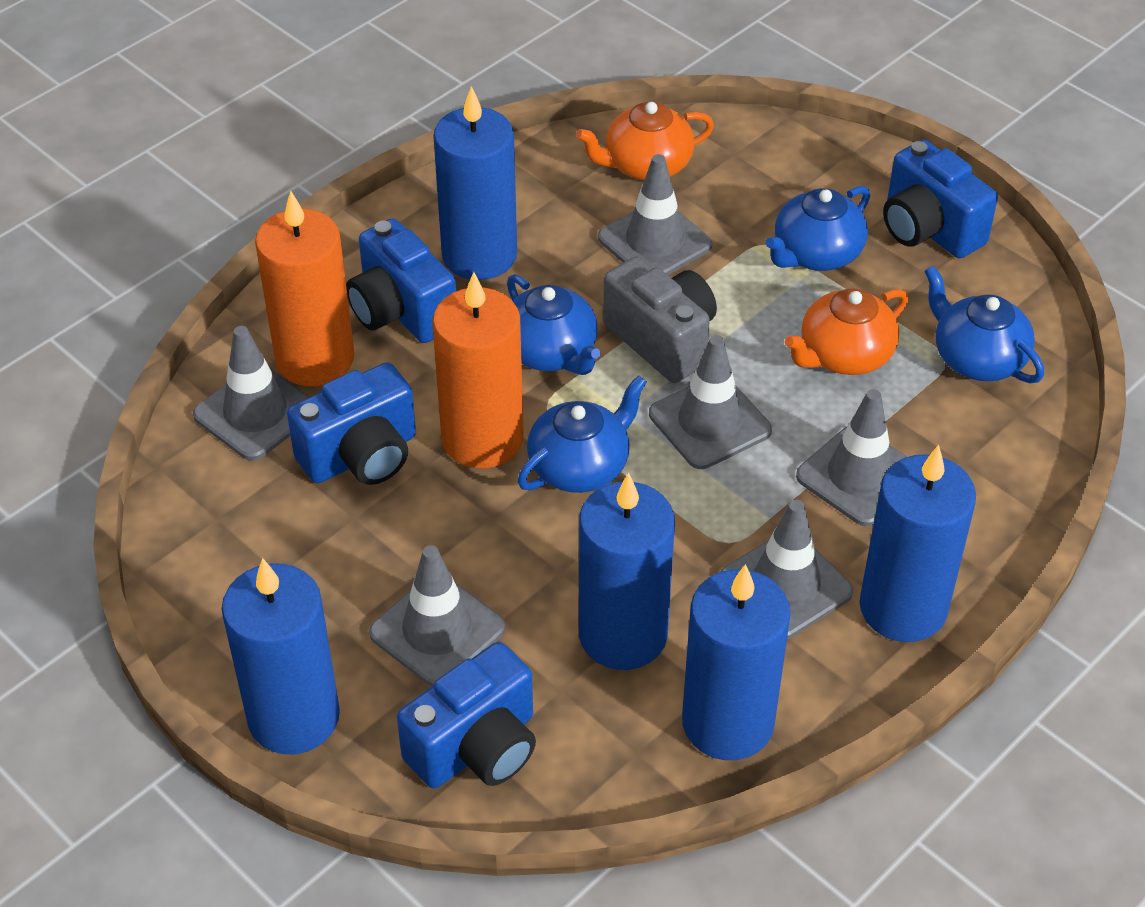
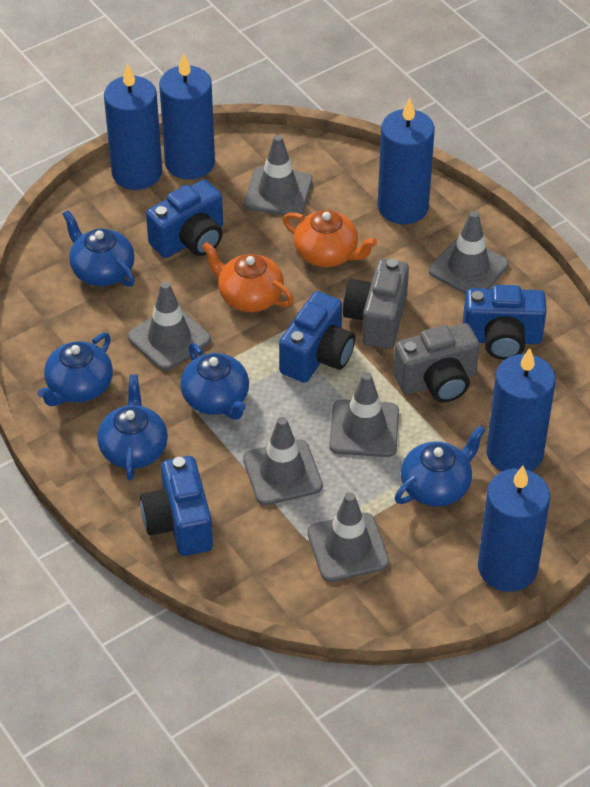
blue teapot: 4 -> 5
grey camera: 1 -> 2
orange candle: 2 -> 0

